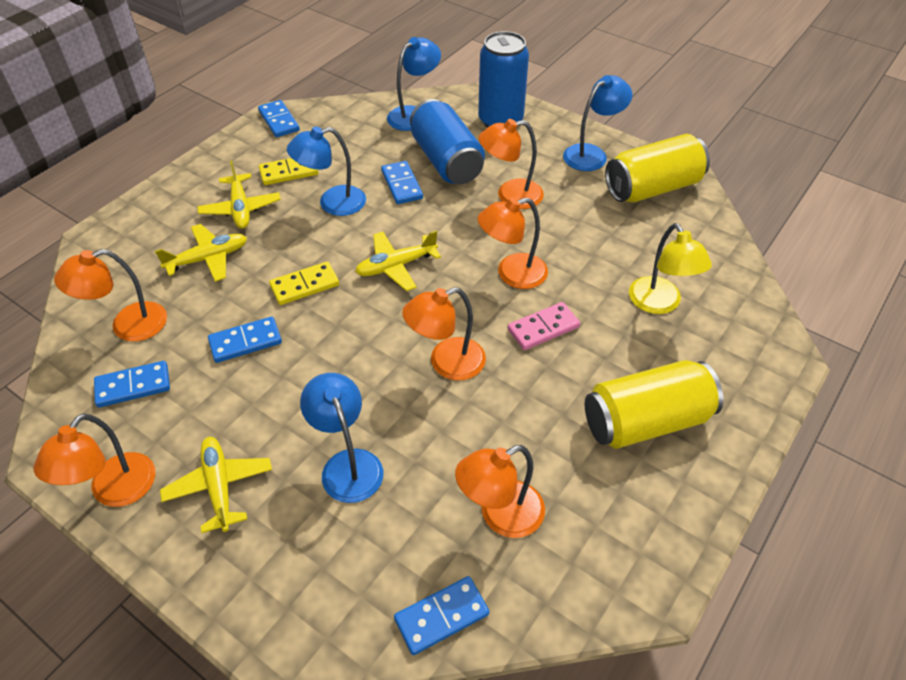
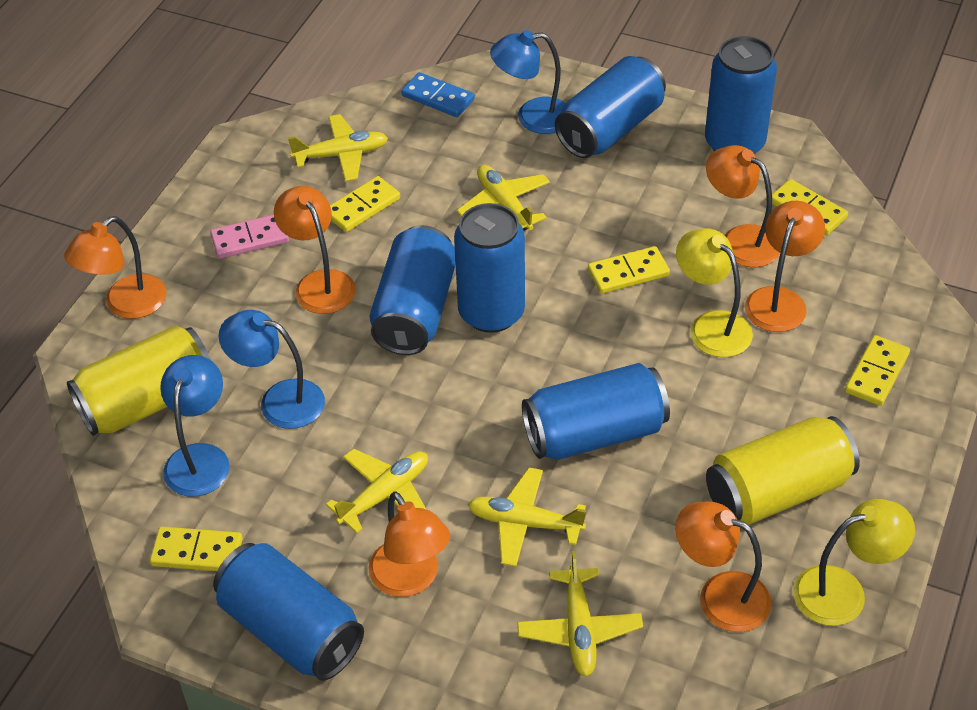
blue can: 2 -> 6
blue domino: 5 -> 1
blue lamp: 4 -> 3
yellow domino: 2 -> 5
yellow lamp: 1 -> 2
yellow plane: 4 -> 5

